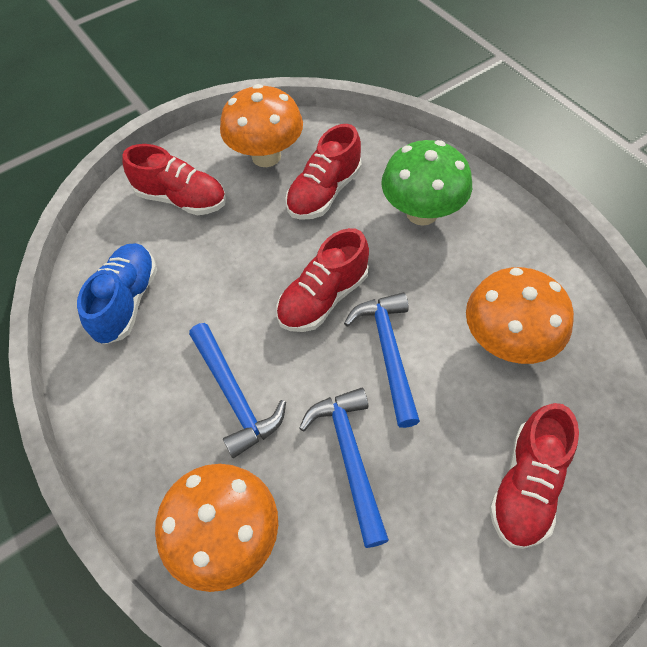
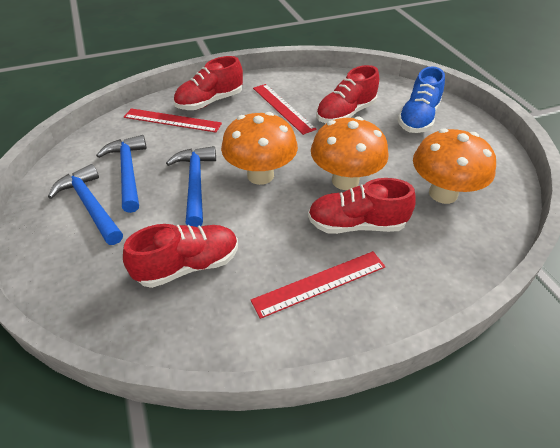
green mushroom: 1 -> 0
red ruler: 0 -> 3

